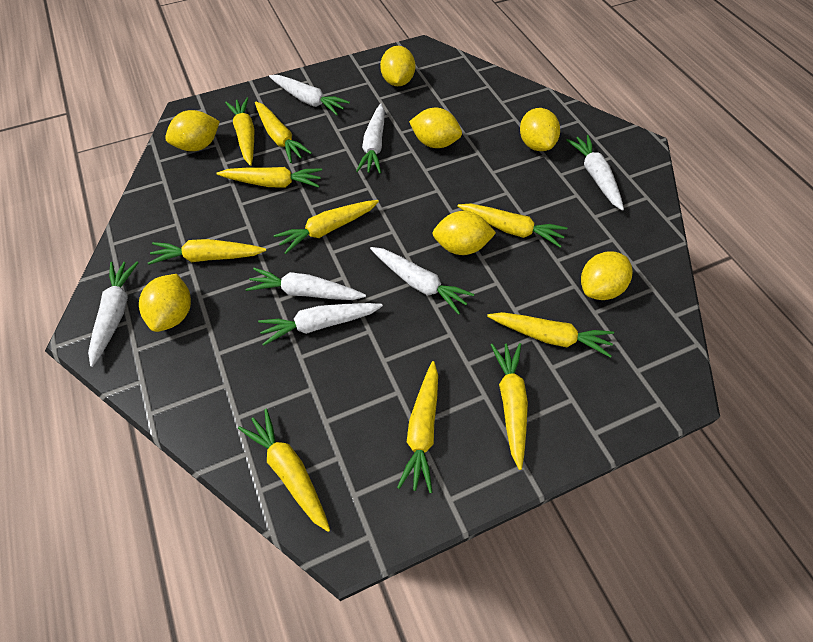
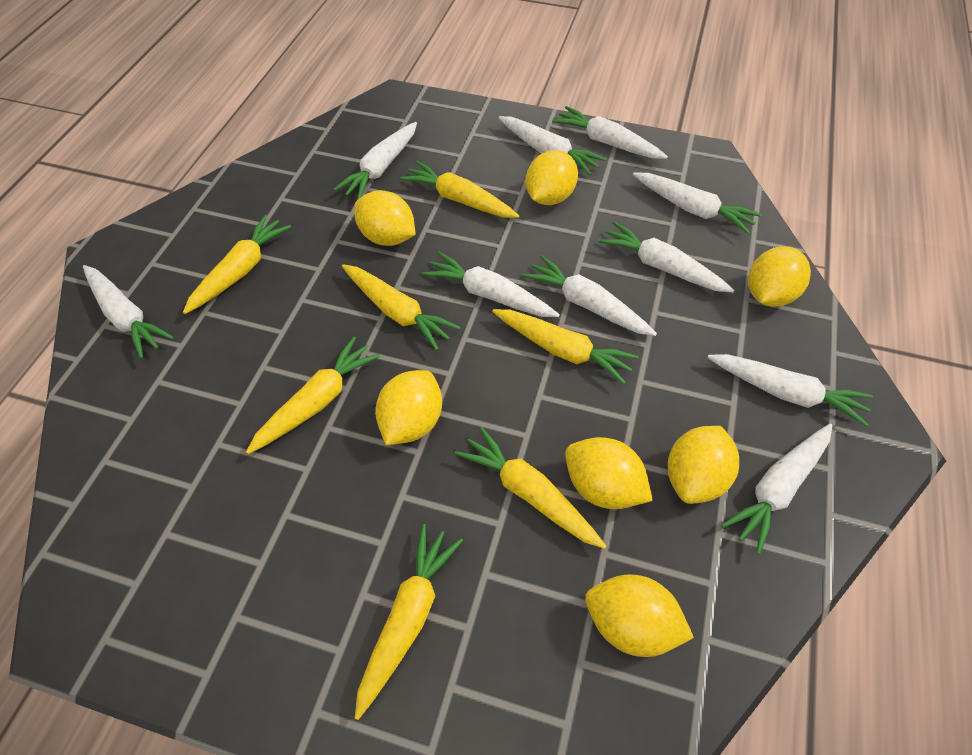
white carrot: 7 -> 10
yellow carrot: 10 -> 7

